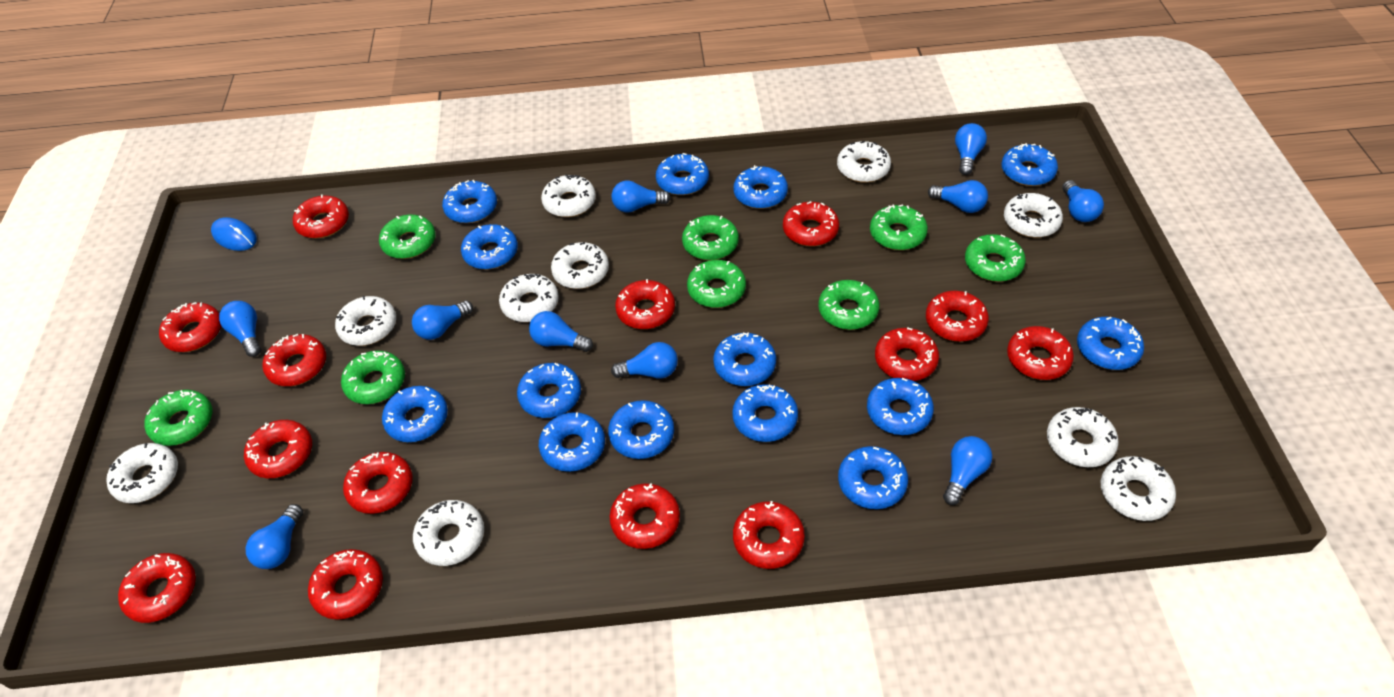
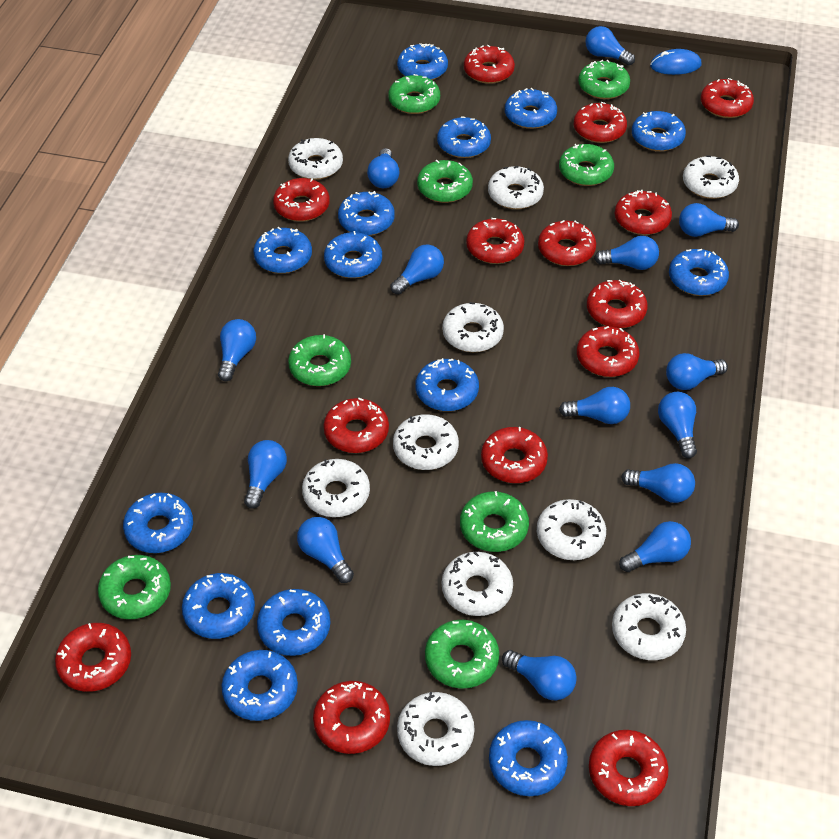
blue light bulb: 10 -> 14

